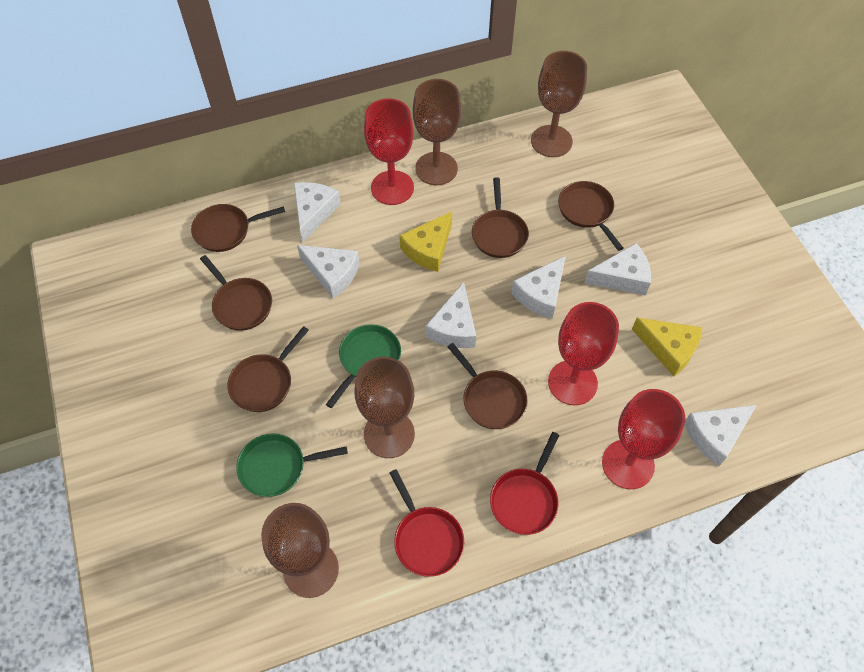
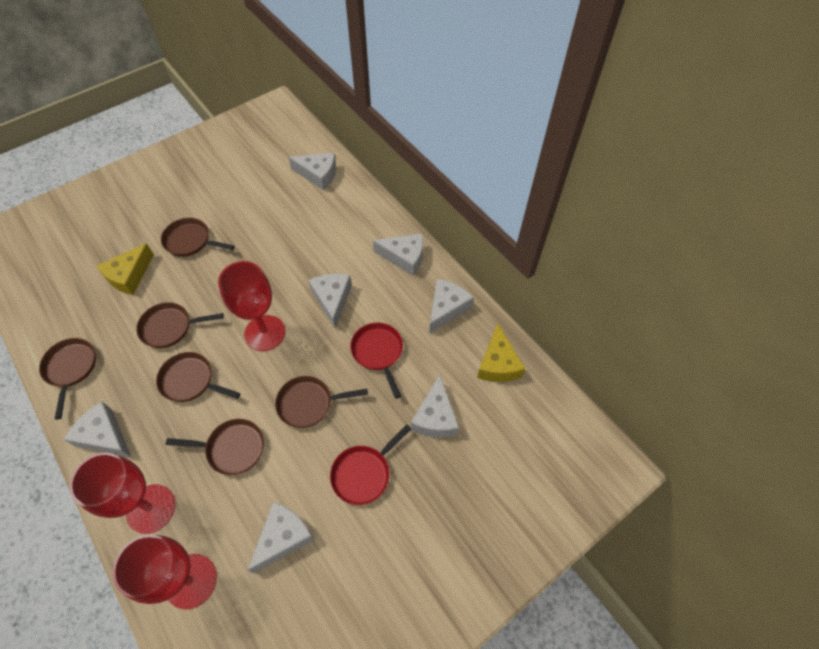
brown goblet: 4 -> 0
green pan: 2 -> 0
white cheese: 6 -> 7

